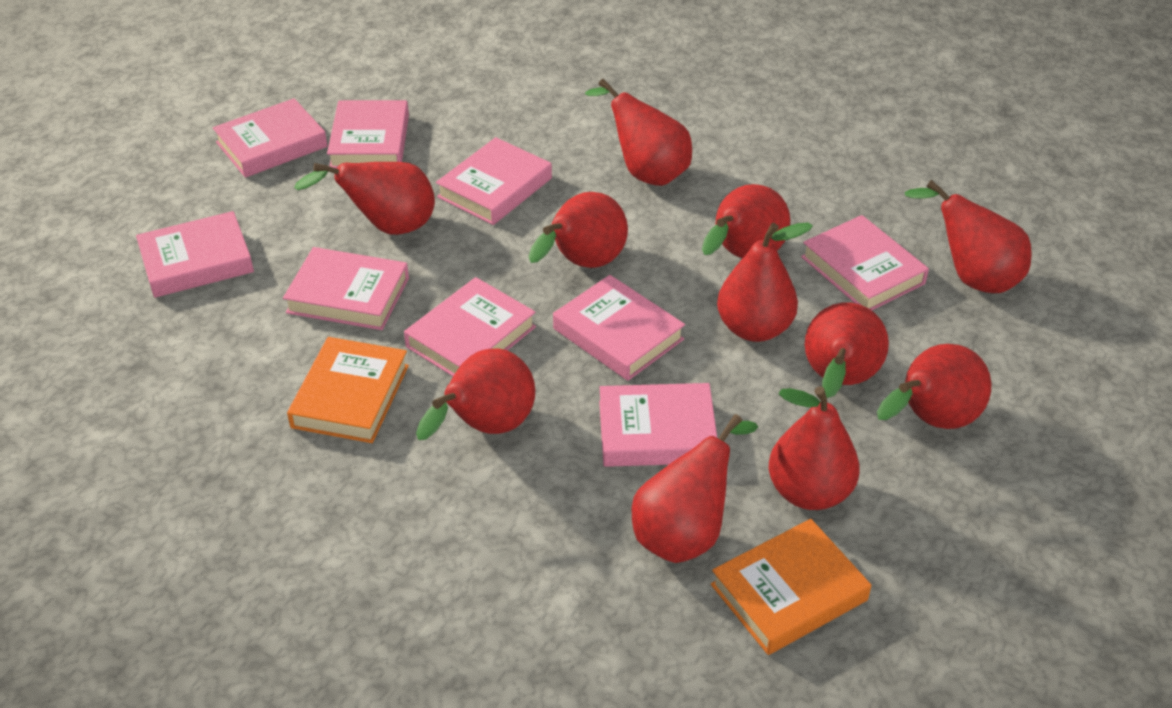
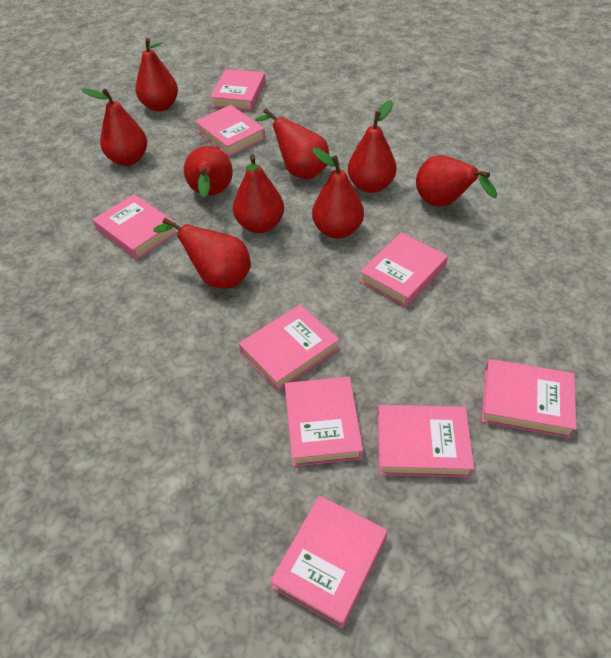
orange book: 2 -> 0
red pear: 11 -> 9

